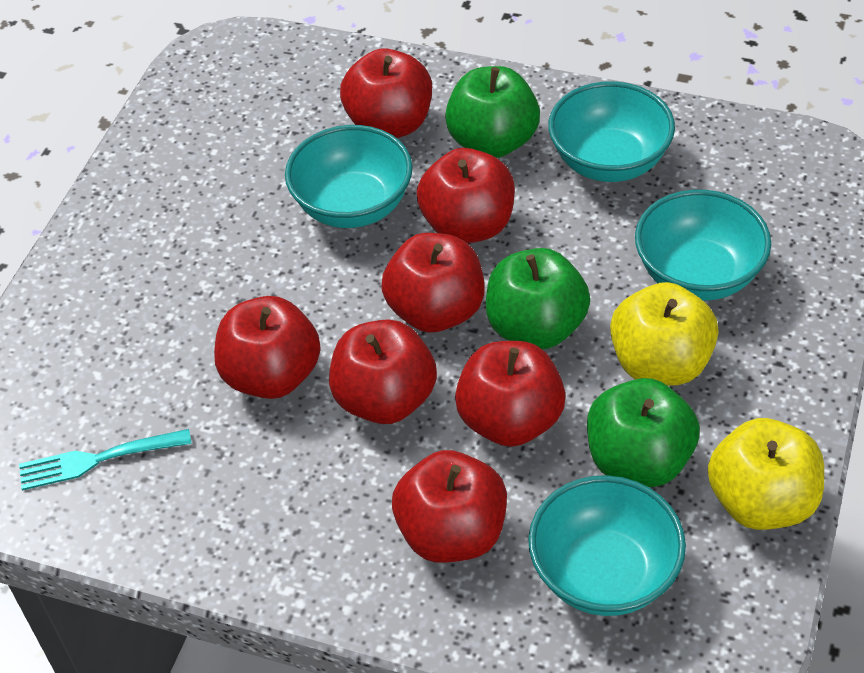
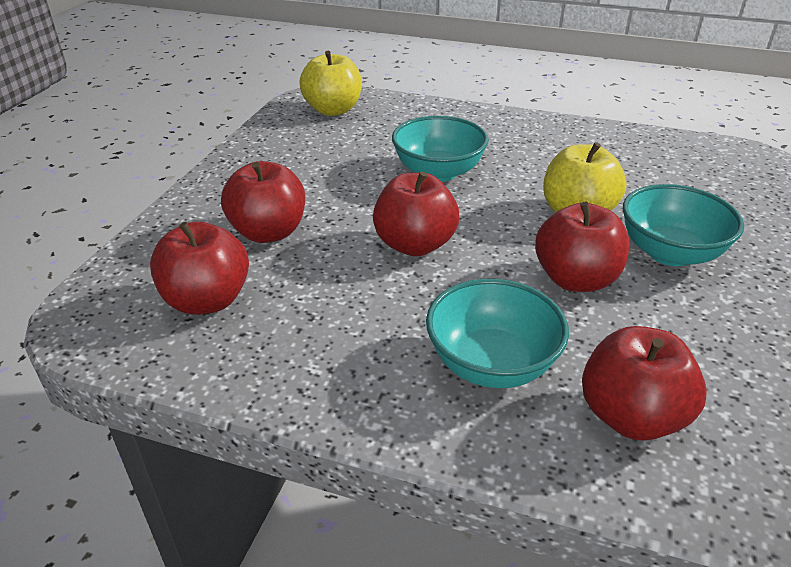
green apple: 3 -> 0
red apple: 7 -> 5
turquoise bowl: 4 -> 3
turquoise fork: 1 -> 0

